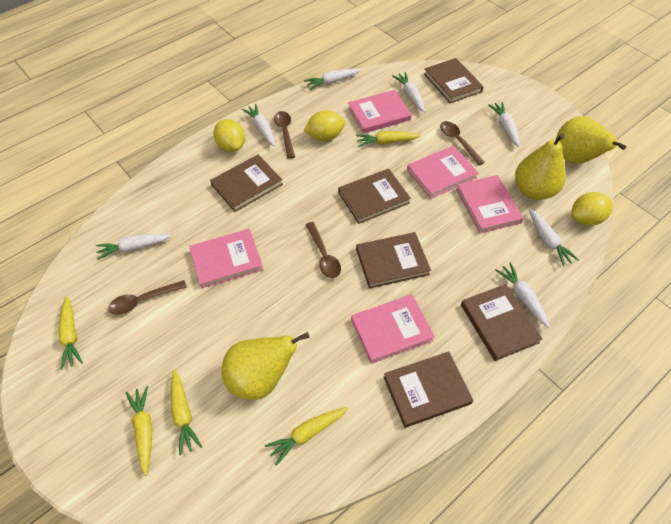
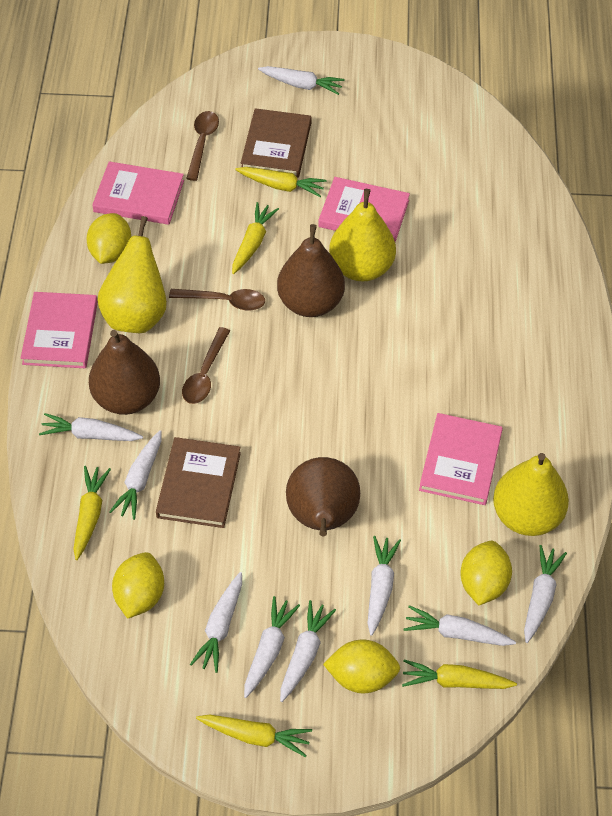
brown book: 6 -> 2
brown pear: 0 -> 3
brown spoon: 4 -> 3
pink book: 5 -> 4
white carrot: 7 -> 9
yellow lemon: 3 -> 4

